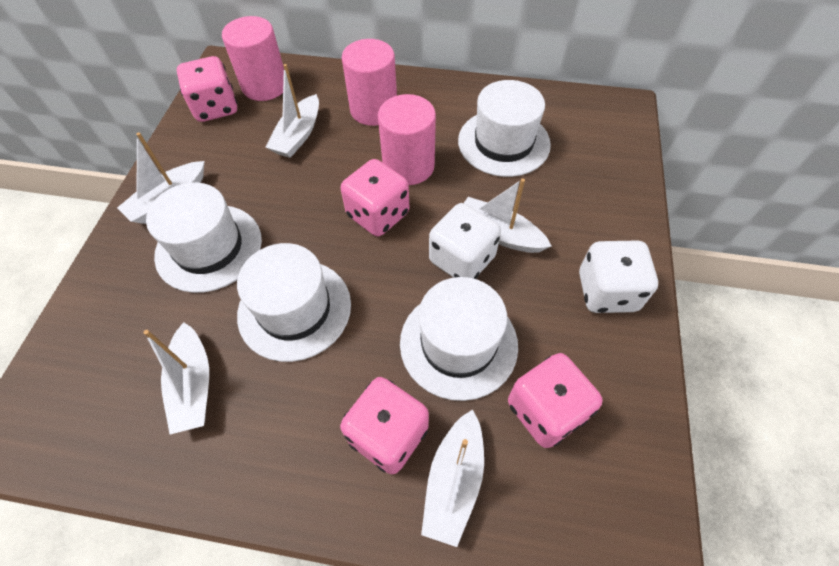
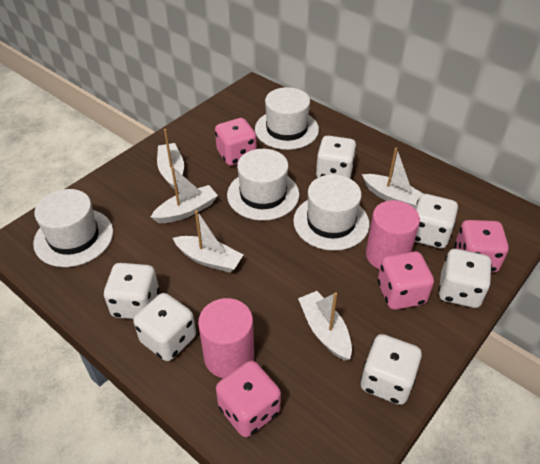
pink cylinder: 3 -> 2
white dice: 2 -> 6

